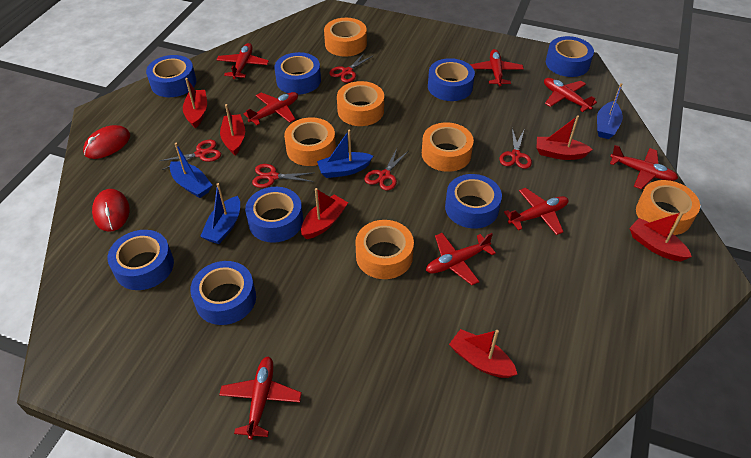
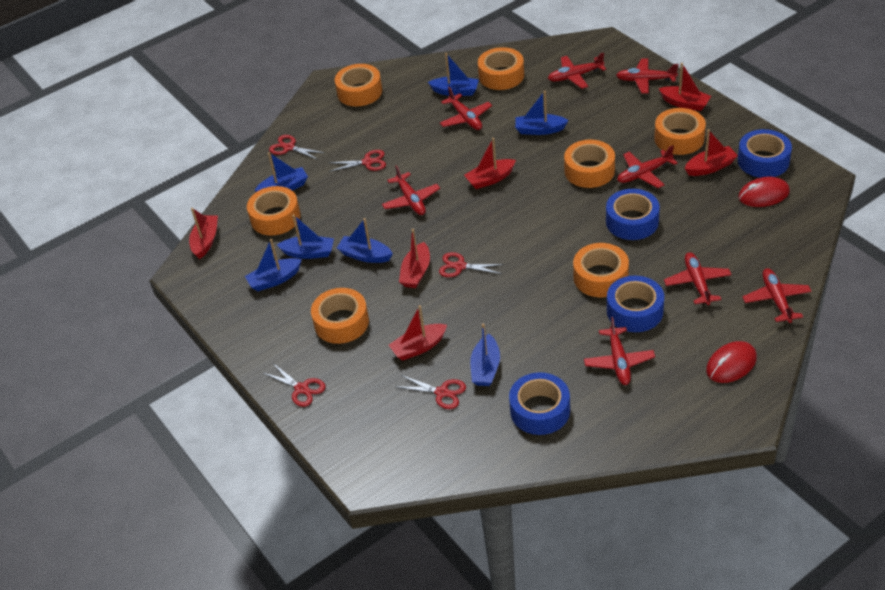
blue boat: 4 -> 7
blue tape: 8 -> 4
orange tape: 6 -> 7

